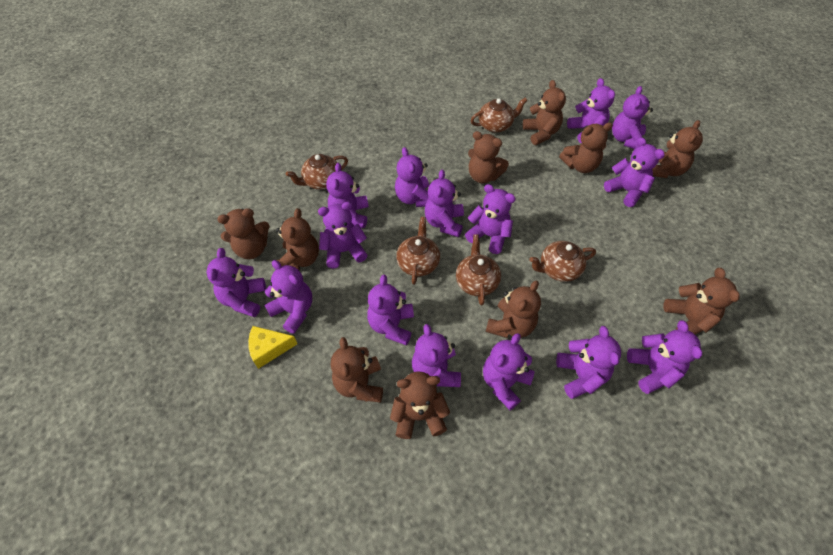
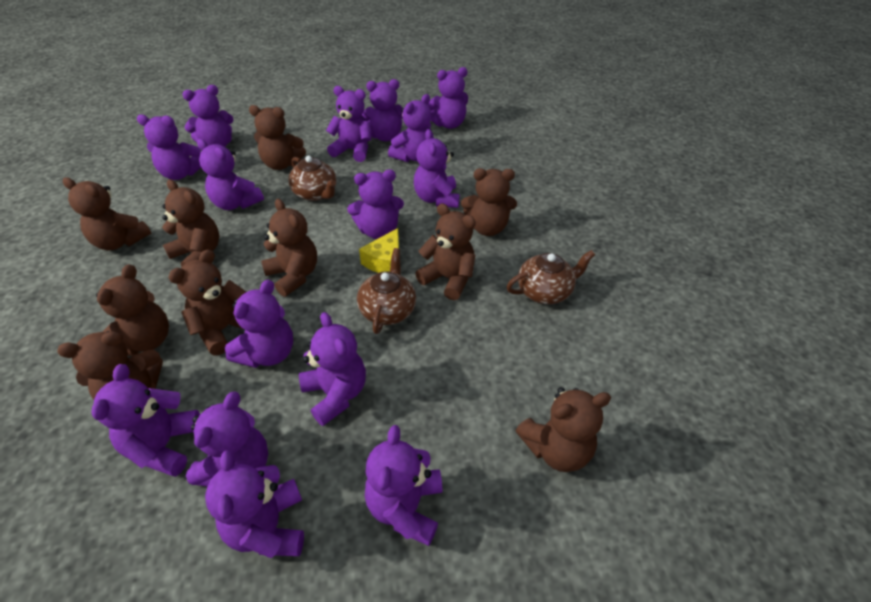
brown teapot: 5 -> 3

